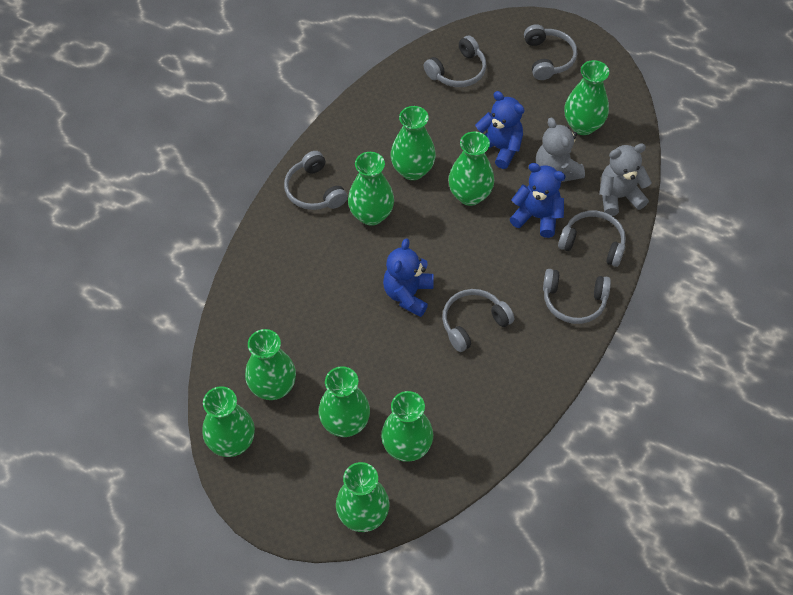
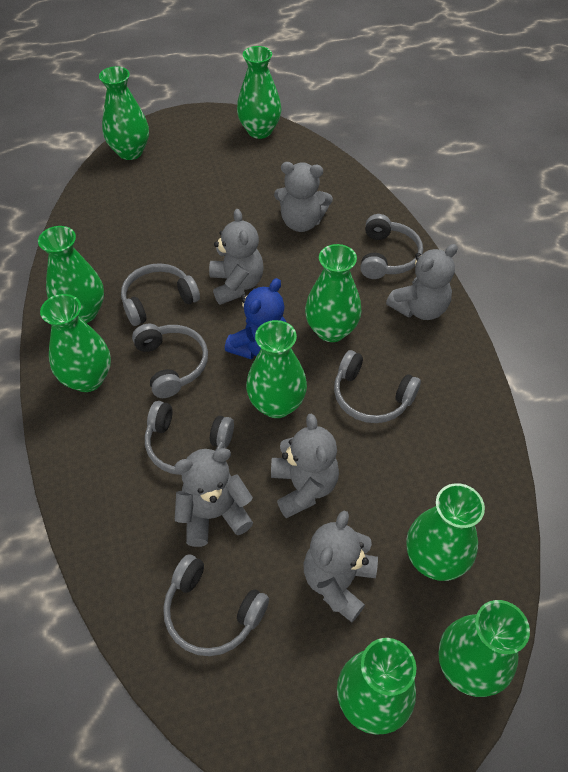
blue teddy bear: 3 -> 1
grey teddy bear: 2 -> 6

